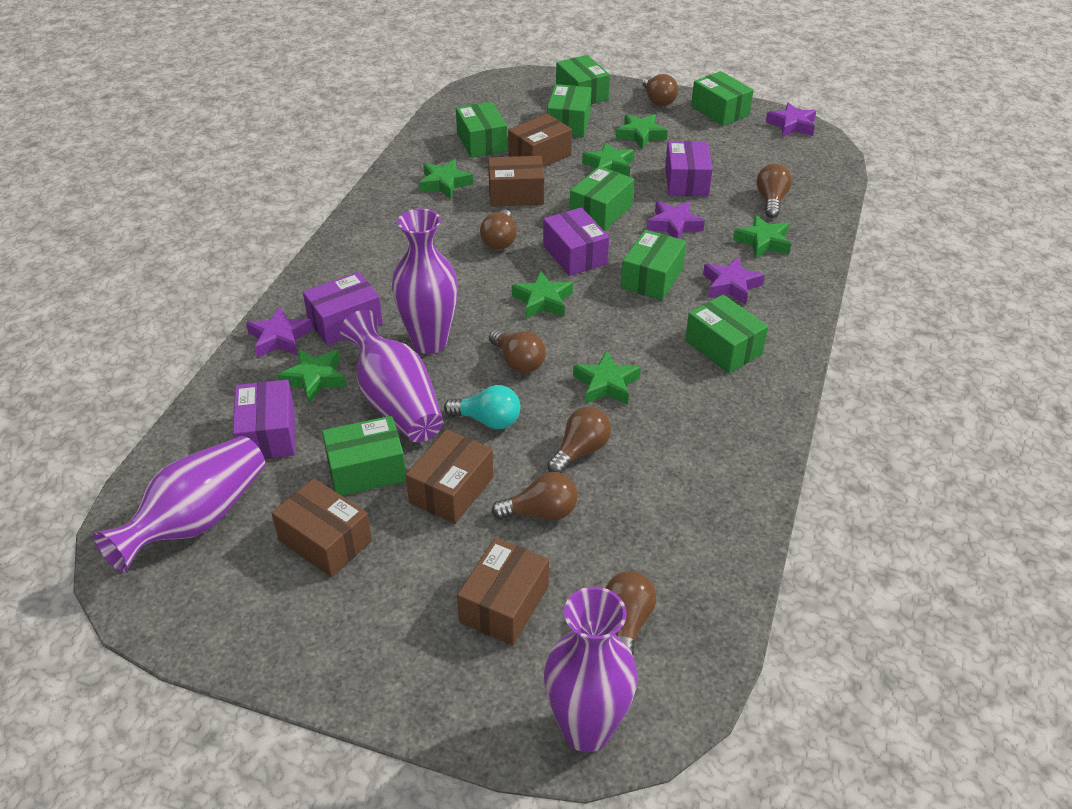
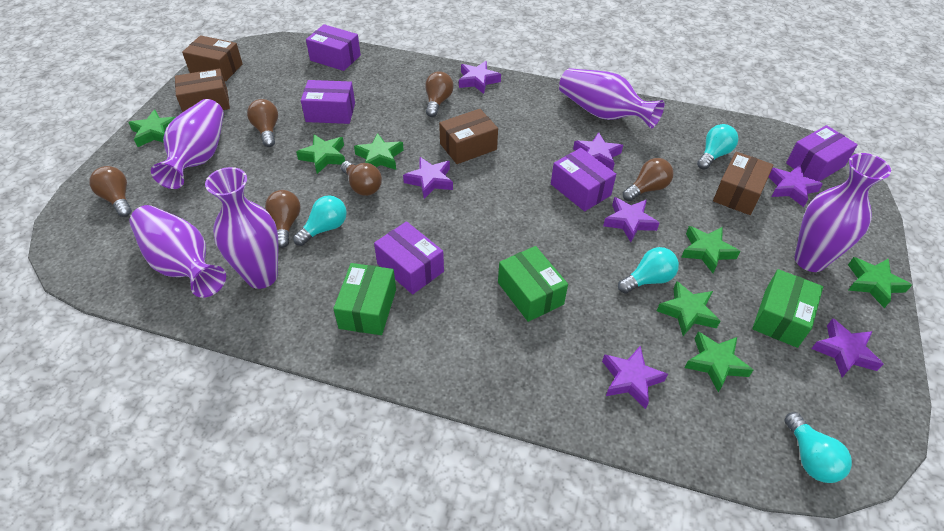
brown box: 5 -> 4
brown light bulb: 7 -> 6
green box: 8 -> 3
purple box: 4 -> 5
purple star: 4 -> 7
purple vase: 4 -> 5
turquoise light bulb: 1 -> 4

